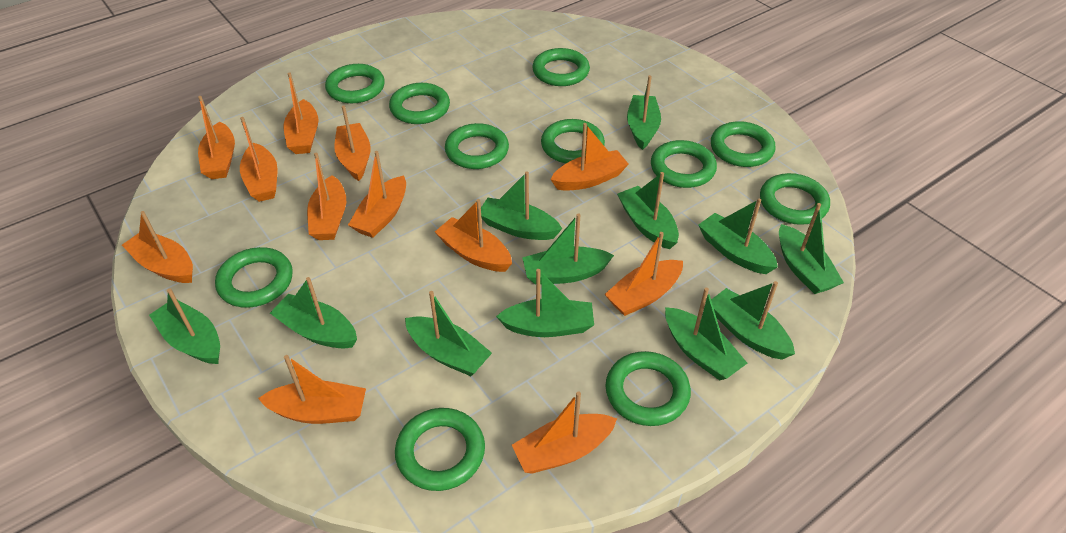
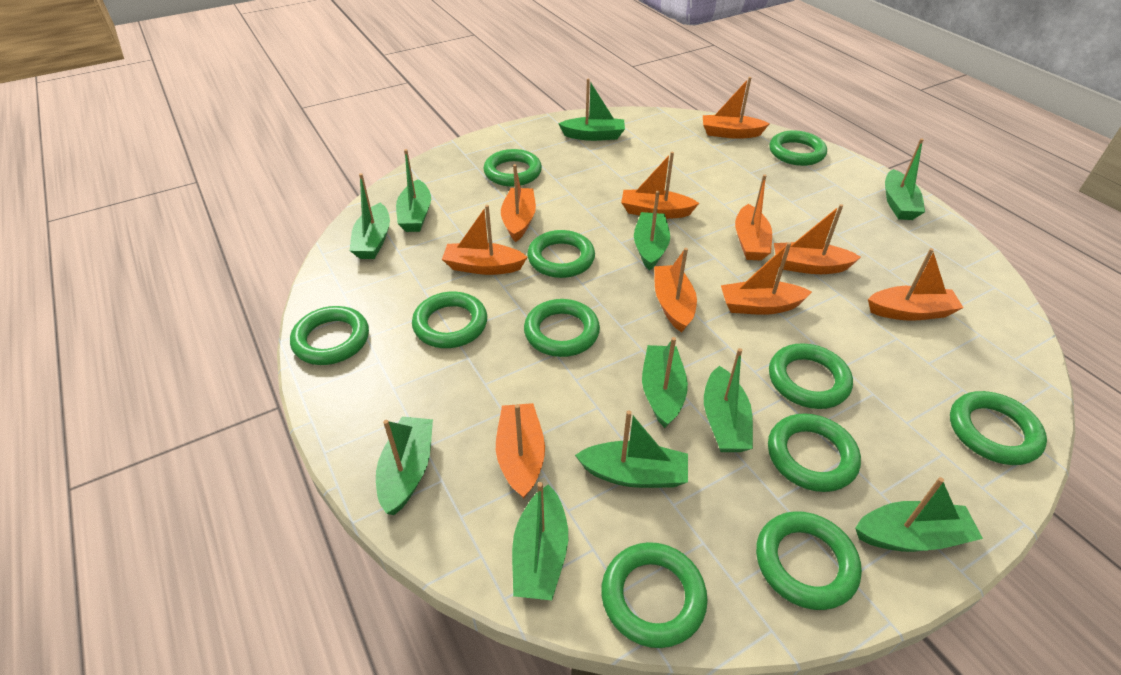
green boat: 12 -> 11
orange boat: 12 -> 10

